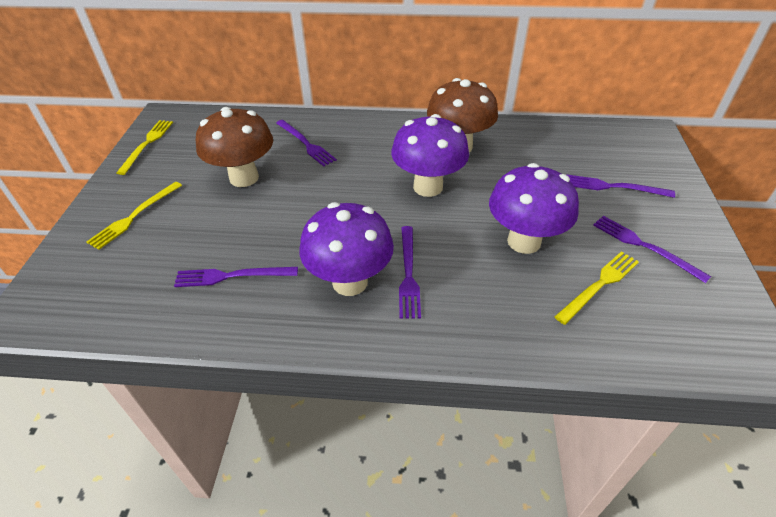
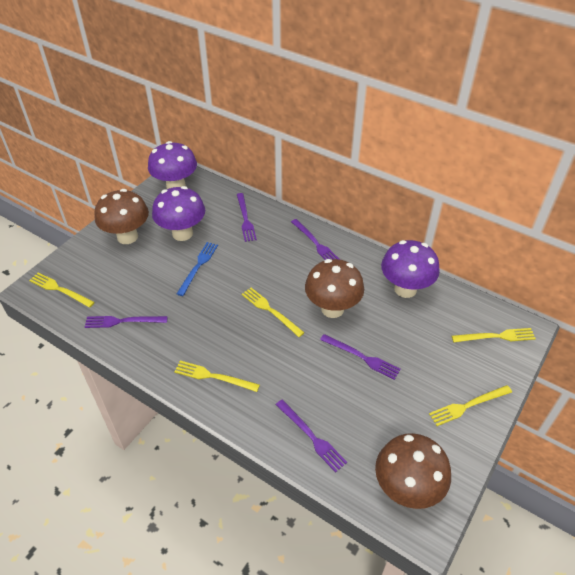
blue fork: 0 -> 1
brown mushroom: 2 -> 3
yellow fork: 3 -> 5

